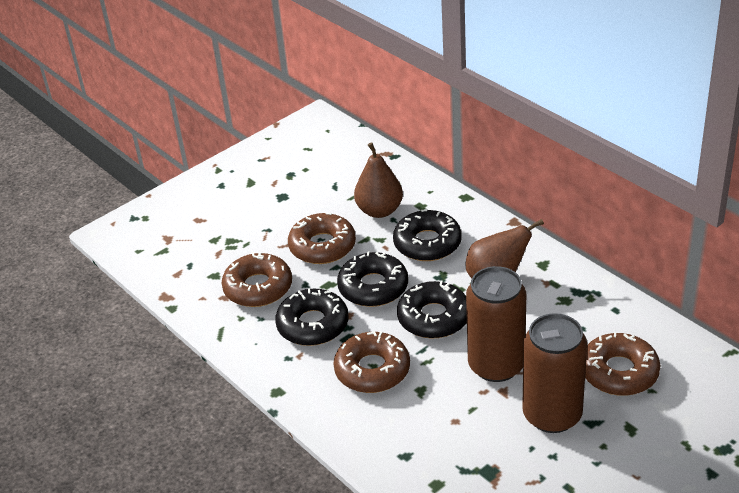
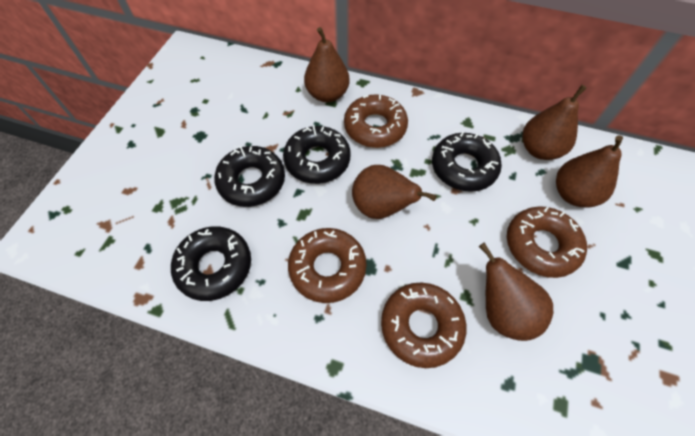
brown can: 2 -> 0
brown pear: 2 -> 5

